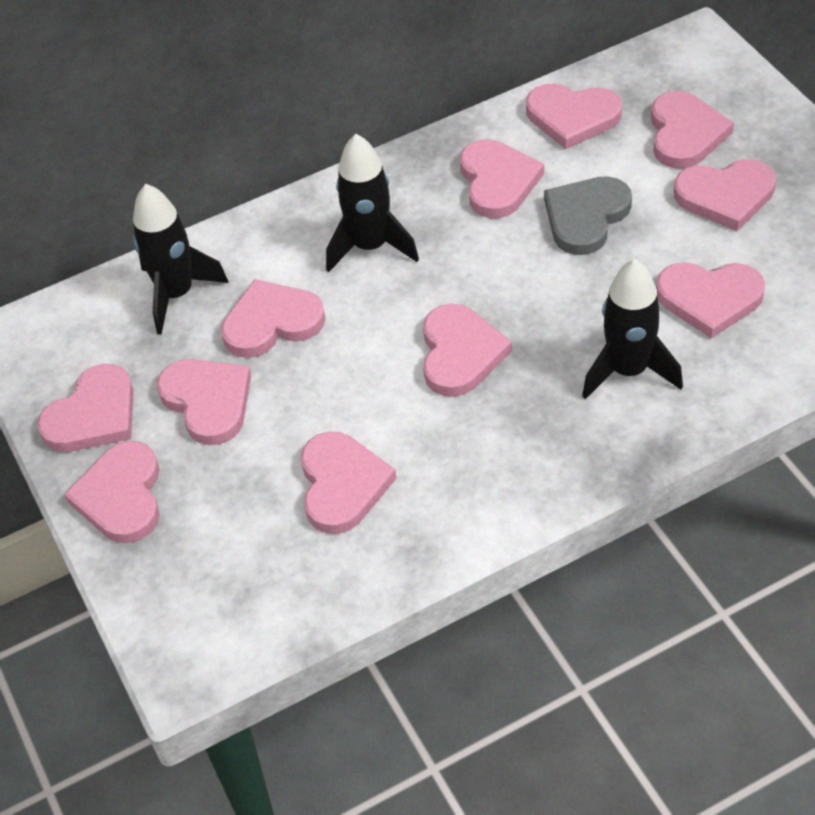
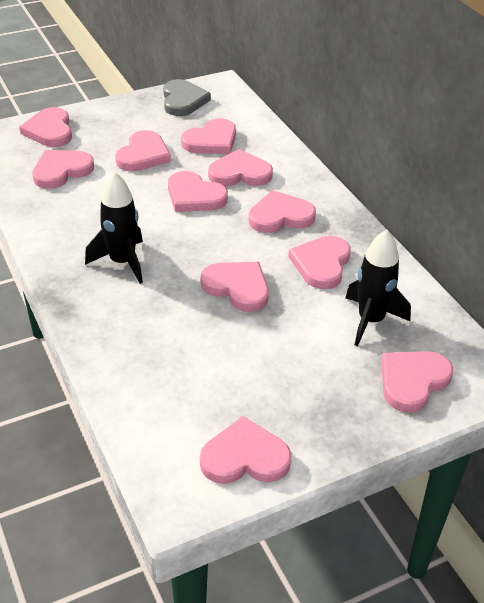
black rocket: 3 -> 2

